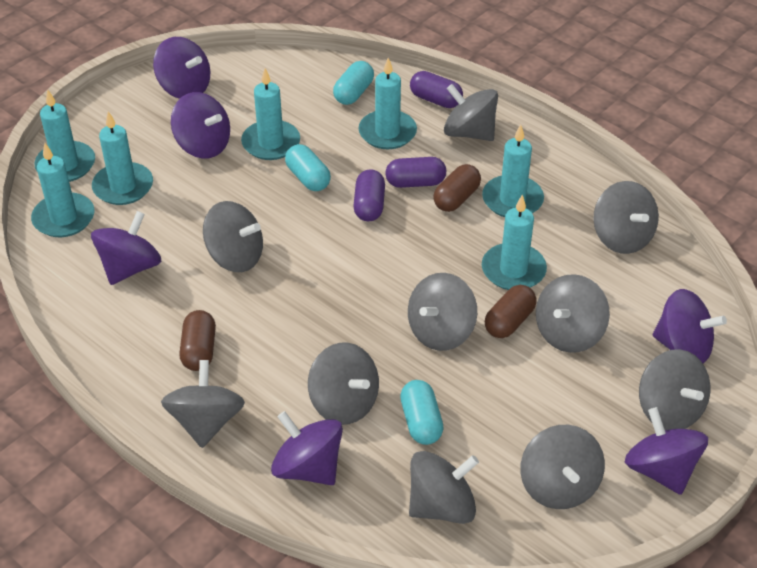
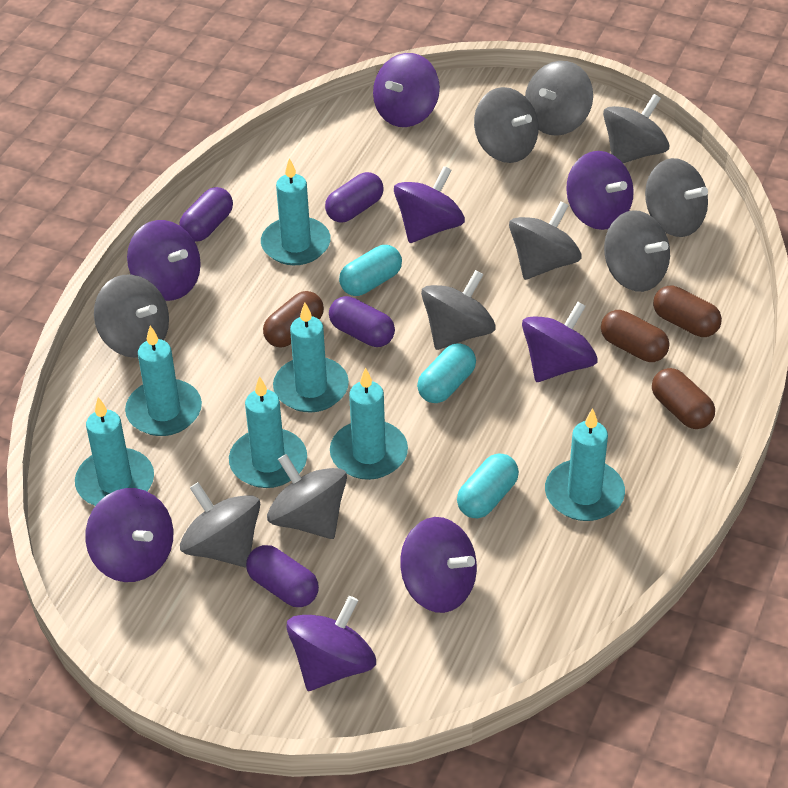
brown capsule: 3 -> 4
purple capsule: 3 -> 4
purple spinning top: 6 -> 8

